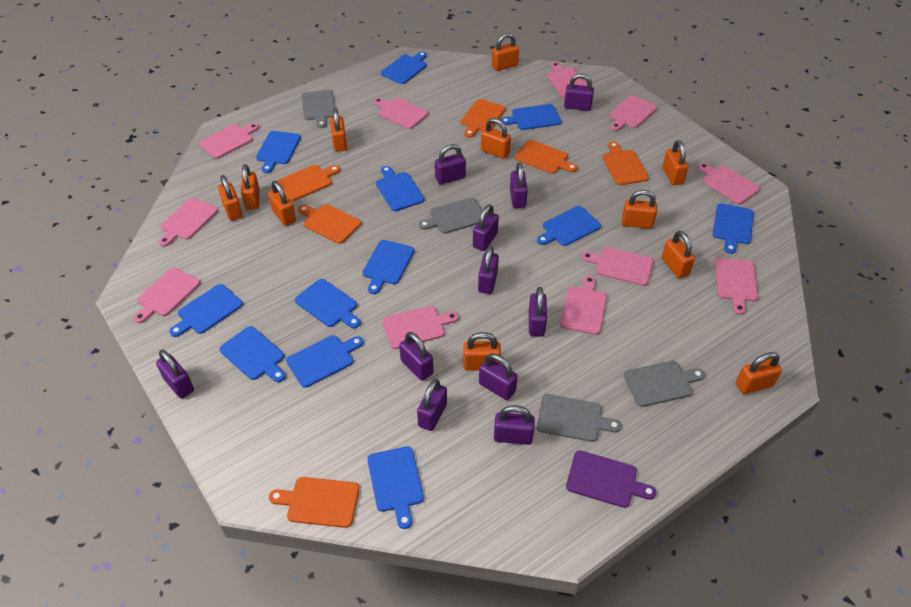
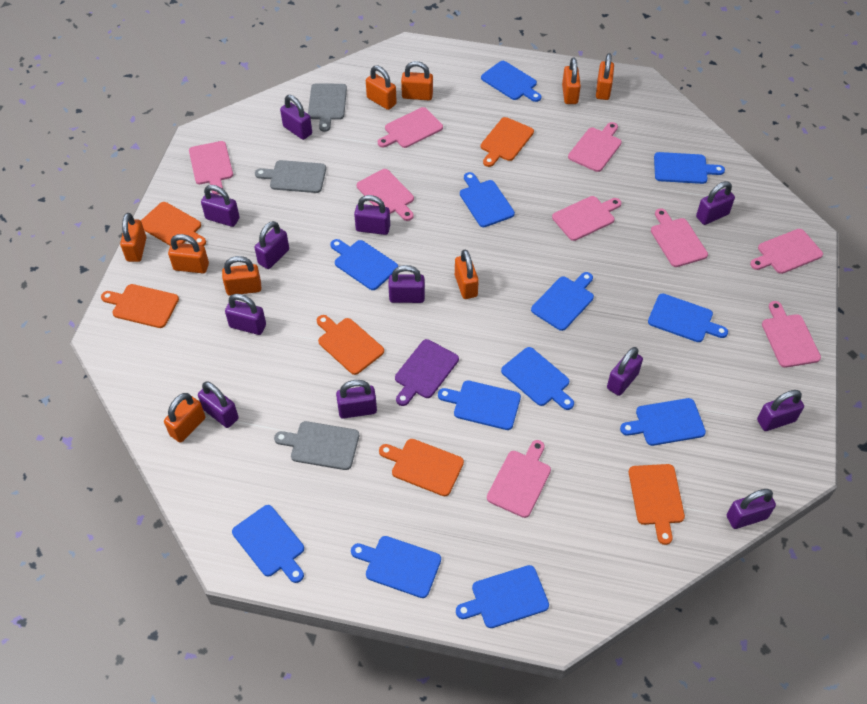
grey cutting board: 4 -> 3
orange padlock: 11 -> 9
pink cutting board: 11 -> 9
purple padlock: 11 -> 12

